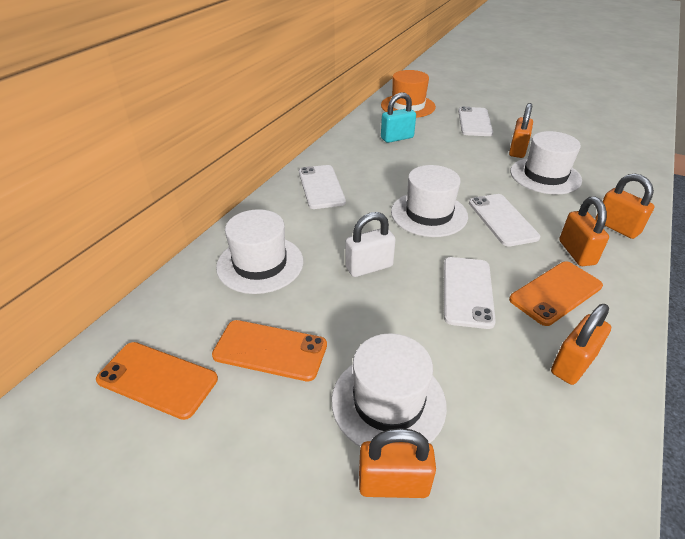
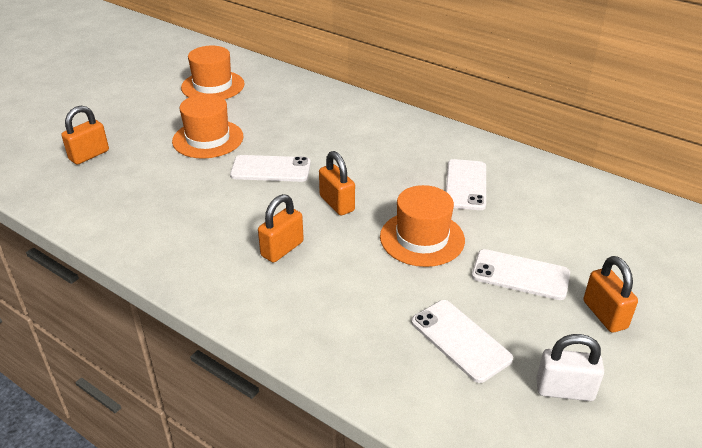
orange hat: 1 -> 3
orange padlock: 5 -> 4
orange phone: 3 -> 0
turquoise padlock: 1 -> 0
white hat: 4 -> 0

